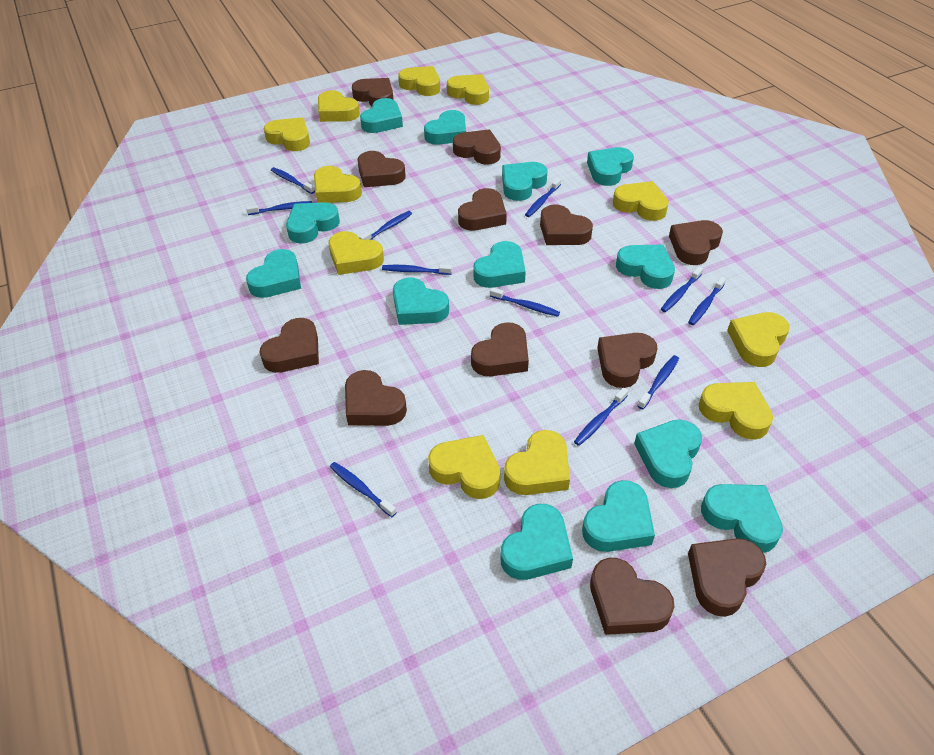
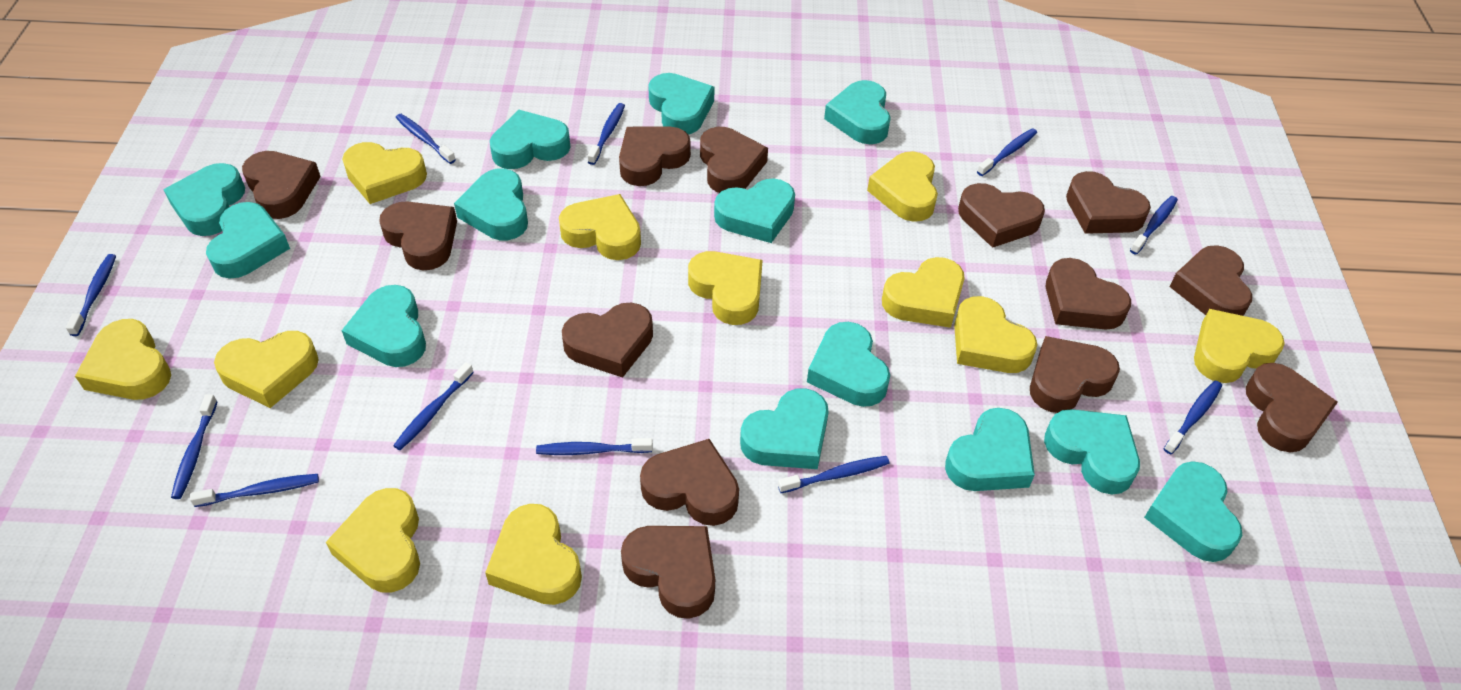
brown heart: 12 -> 13

